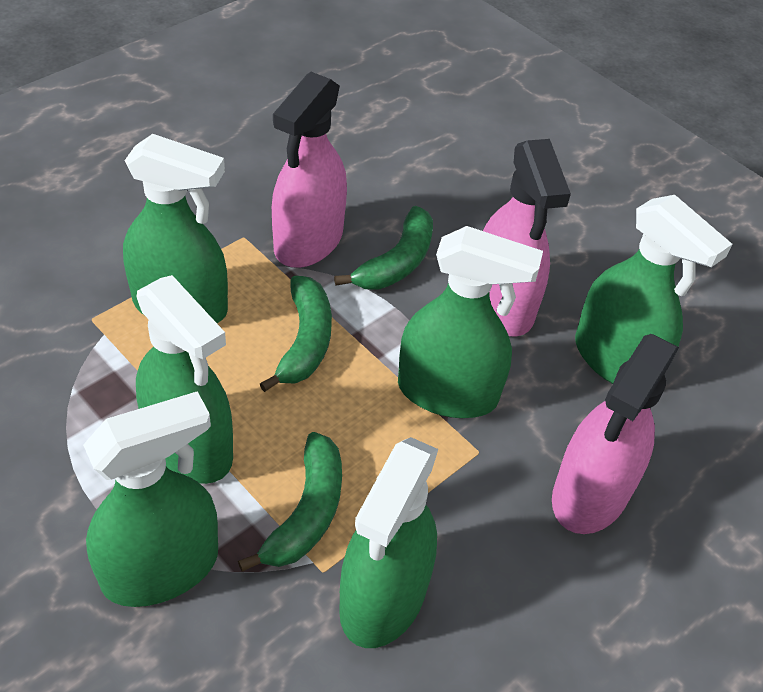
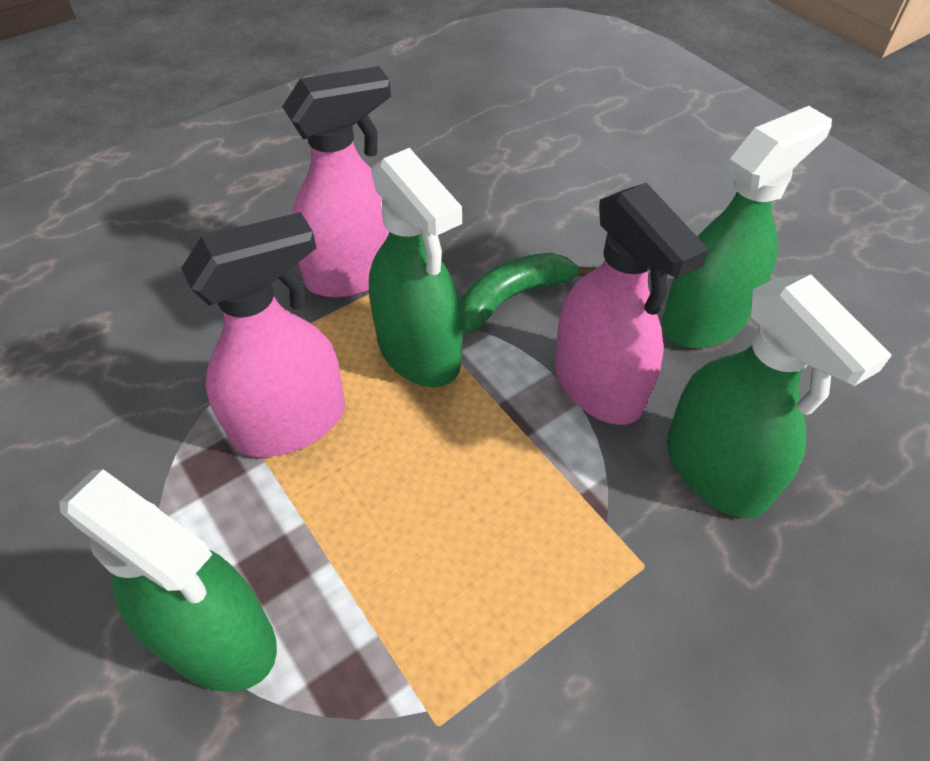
green banana: 3 -> 1
green spray bottle: 6 -> 4

